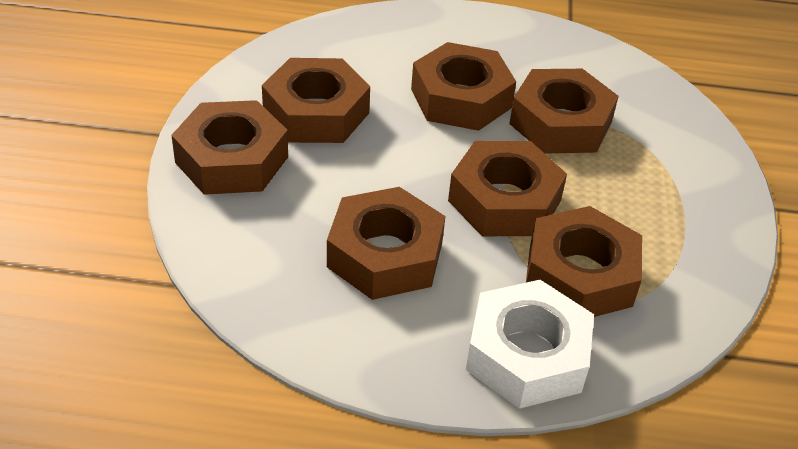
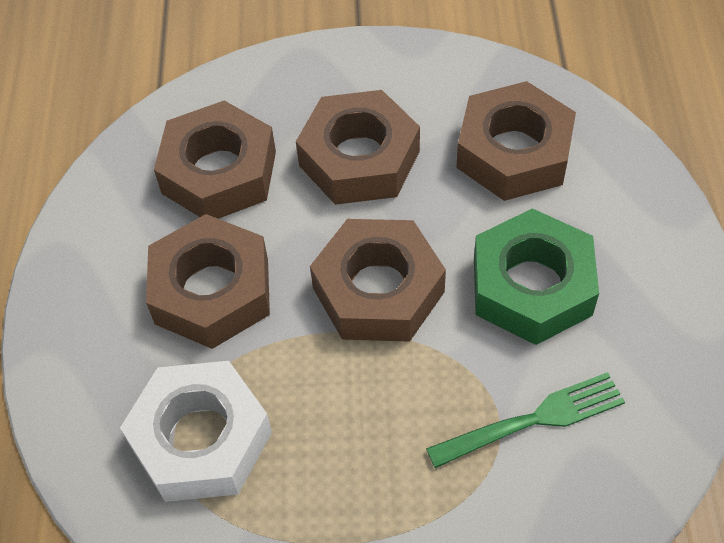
brown nut: 7 -> 5
green fork: 0 -> 1
green nut: 0 -> 1

